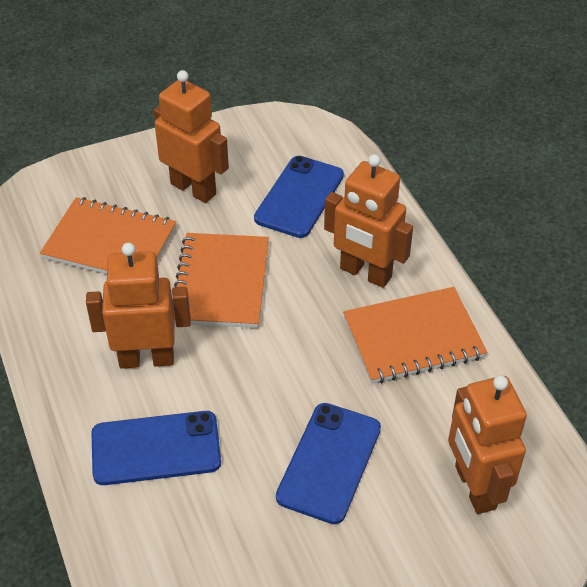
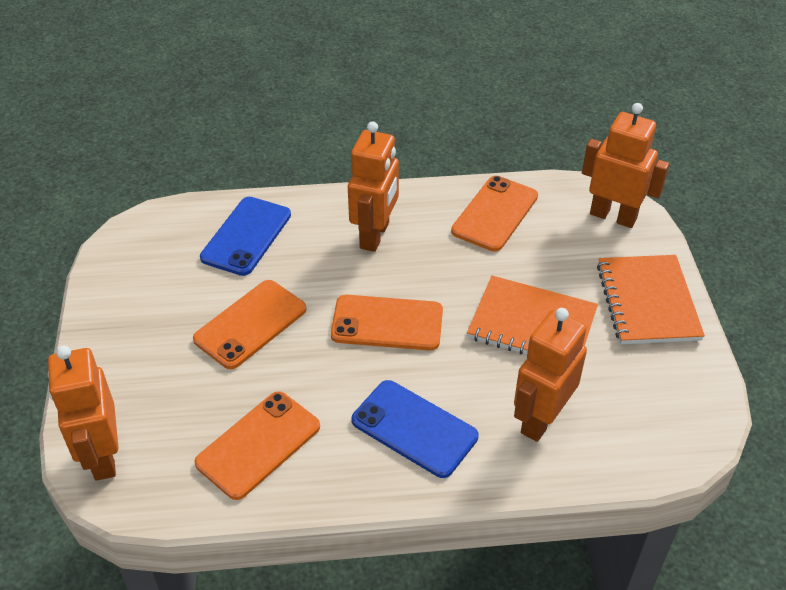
blue phone: 3 -> 2
orange notebook: 3 -> 2
orange phone: 0 -> 4

